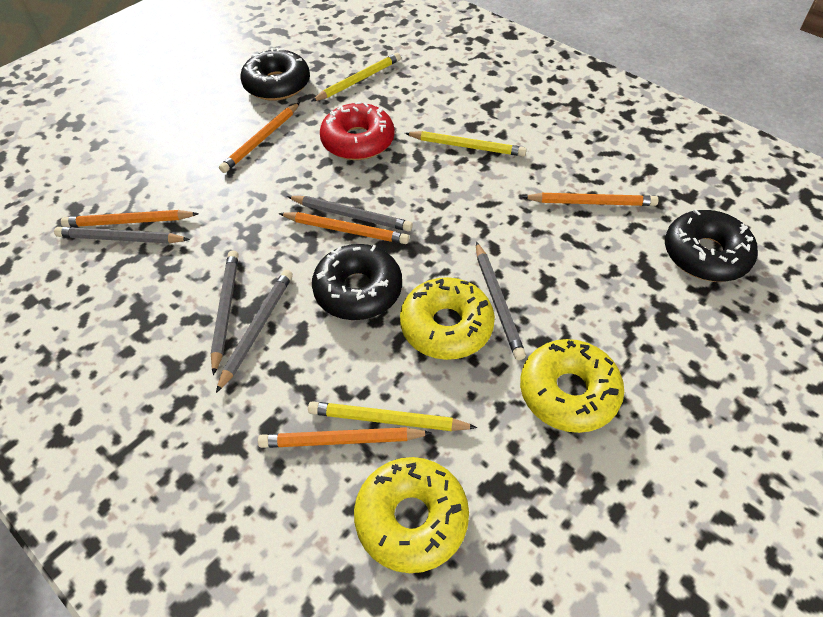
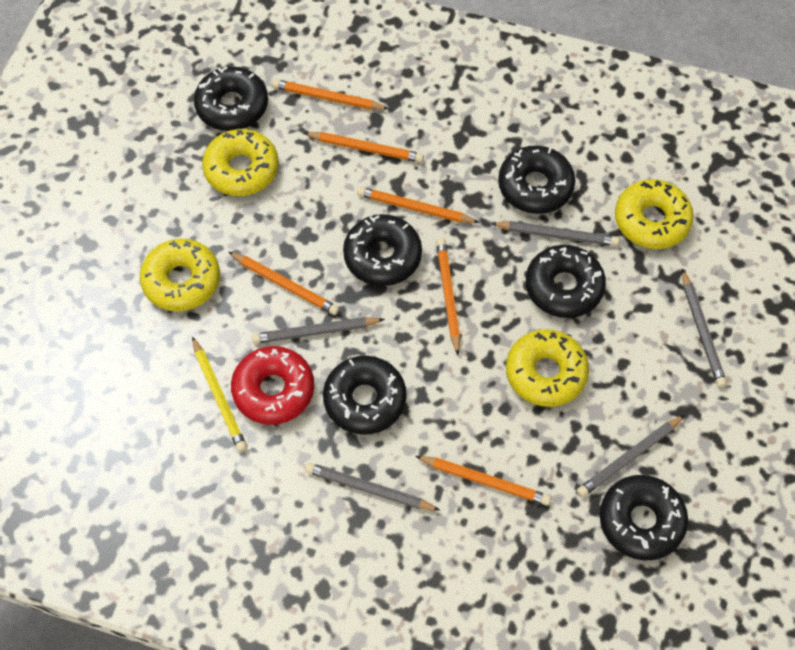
black donut: 3 -> 6
orange pencil: 5 -> 6
yellow donut: 3 -> 4
yellow pencil: 3 -> 1

